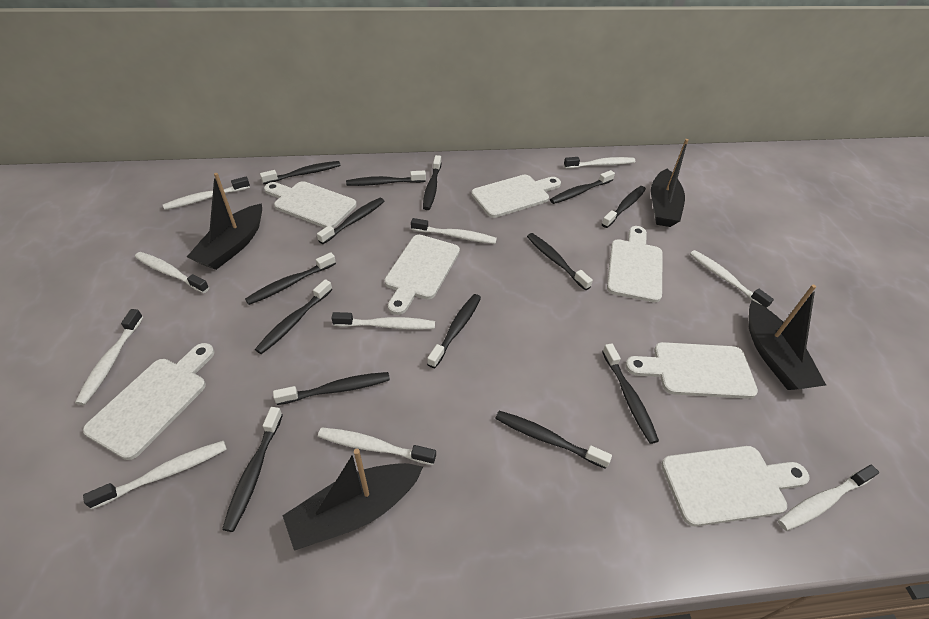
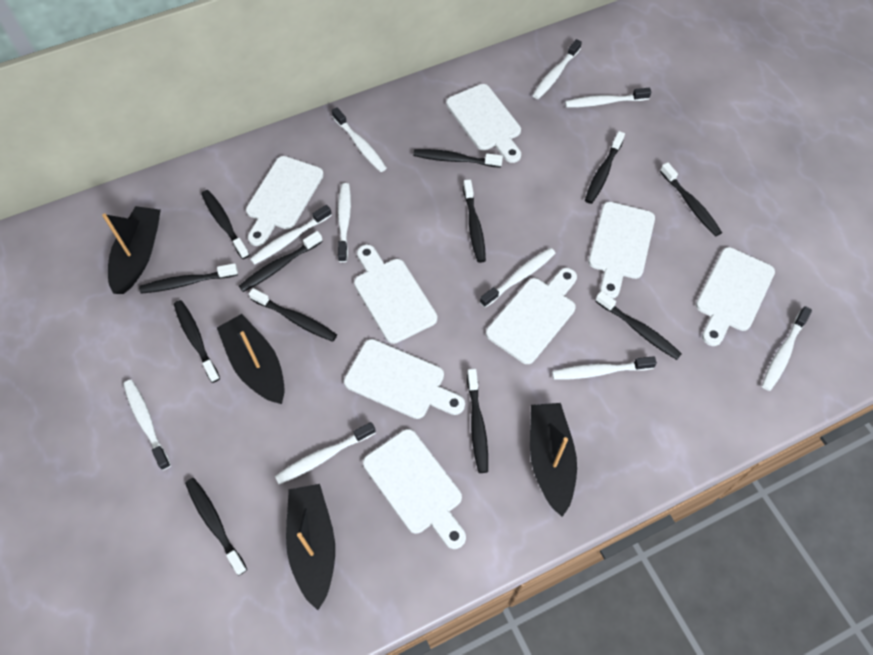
black toothbrush: 14 -> 12
white cutting board: 7 -> 8

